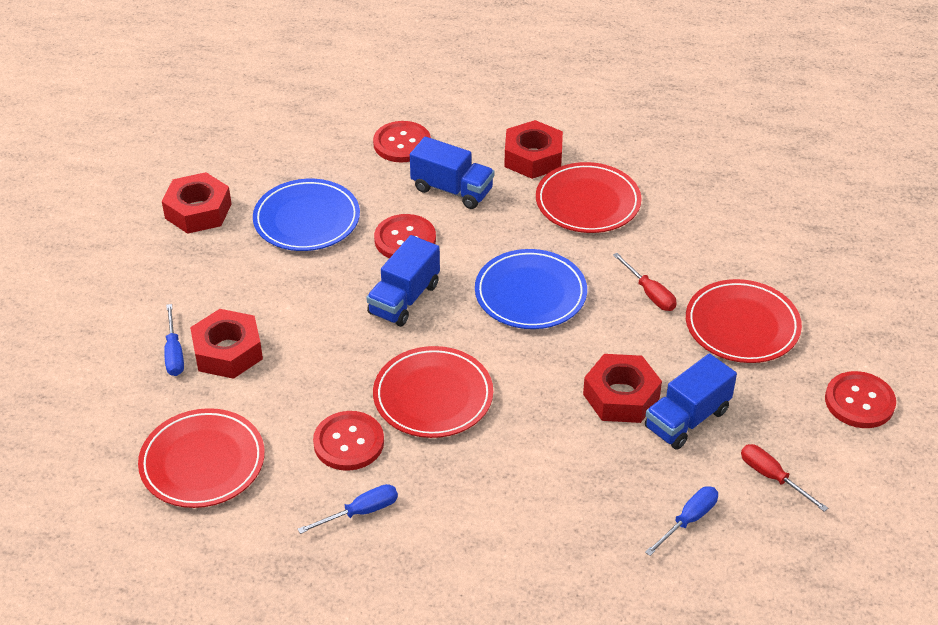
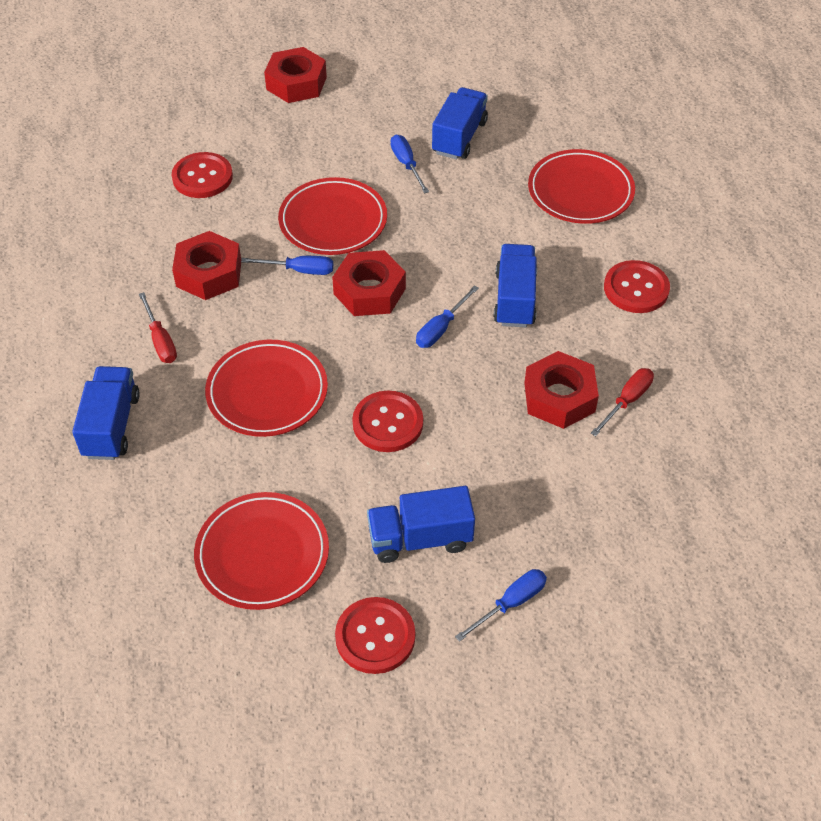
blue plate: 2 -> 0
blue screwdriver: 3 -> 4
blue truck: 3 -> 4

